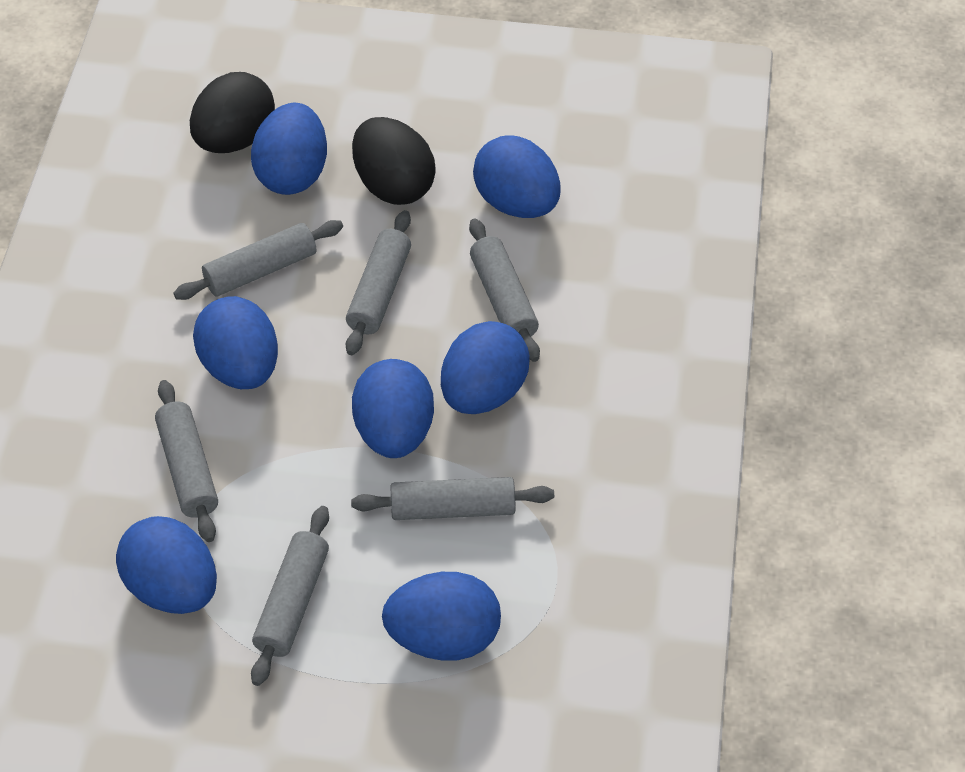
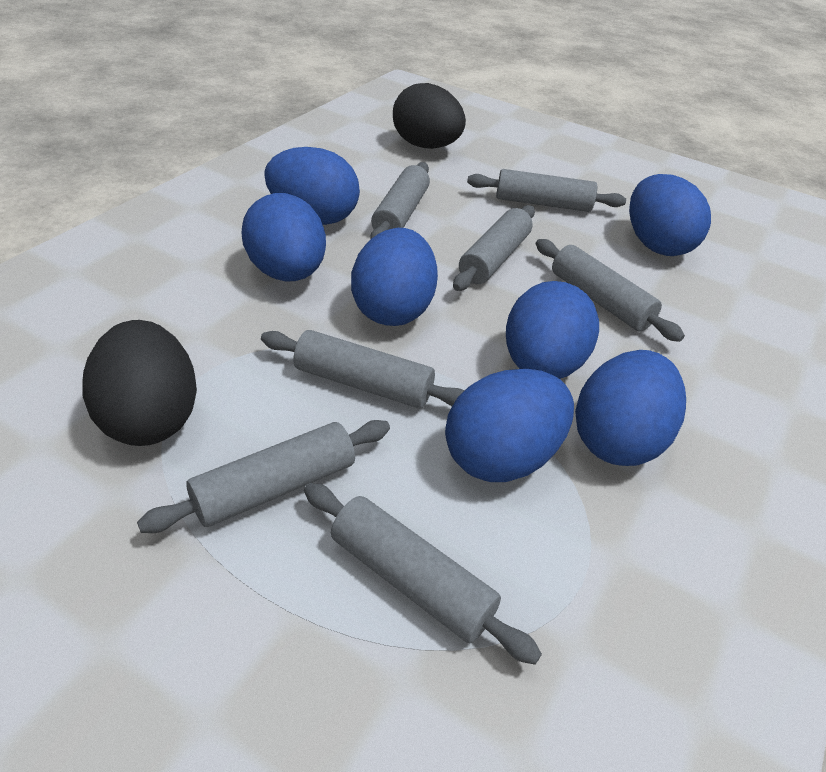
grey rolling pin: 6 -> 7

